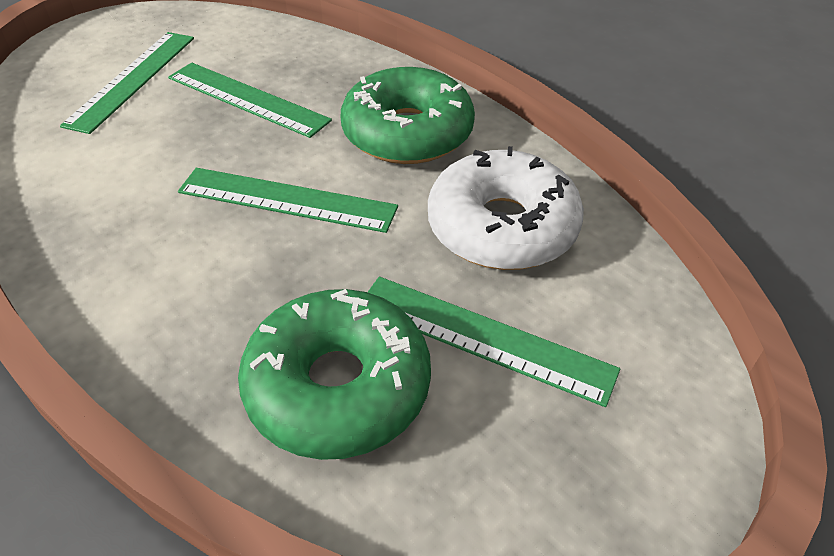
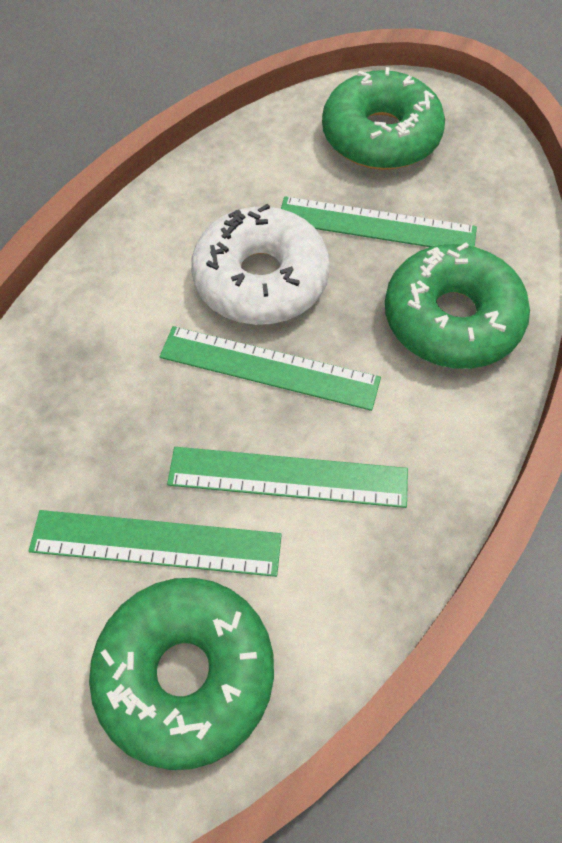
green donut: 2 -> 3

